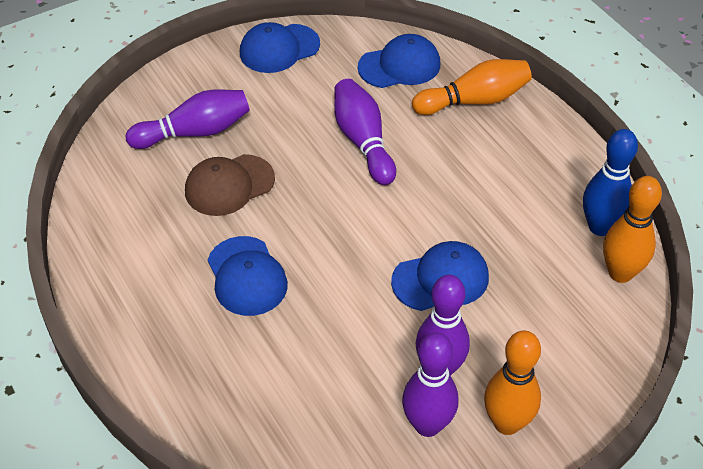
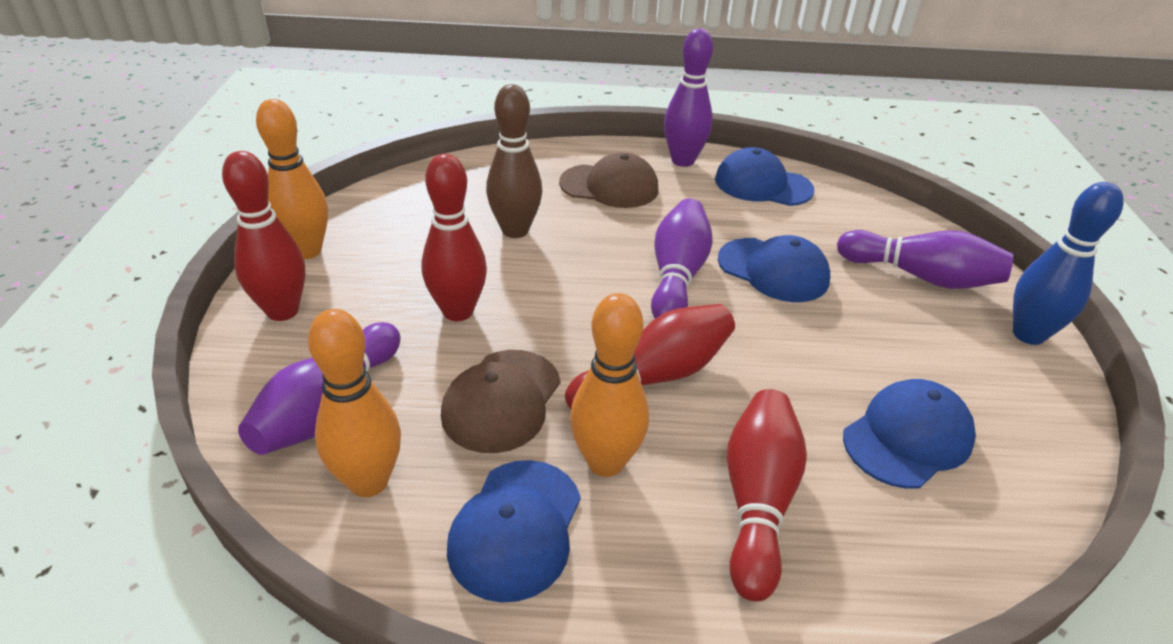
brown bowling pin: 0 -> 1
brown cap: 1 -> 2
red bowling pin: 0 -> 4

